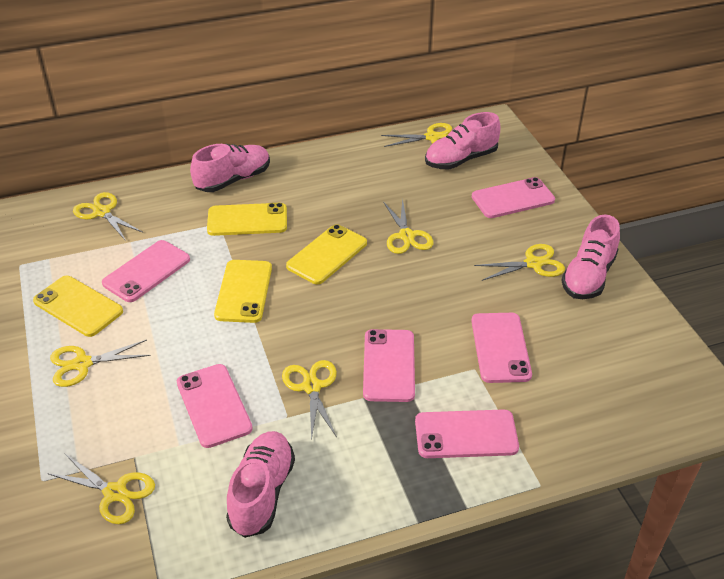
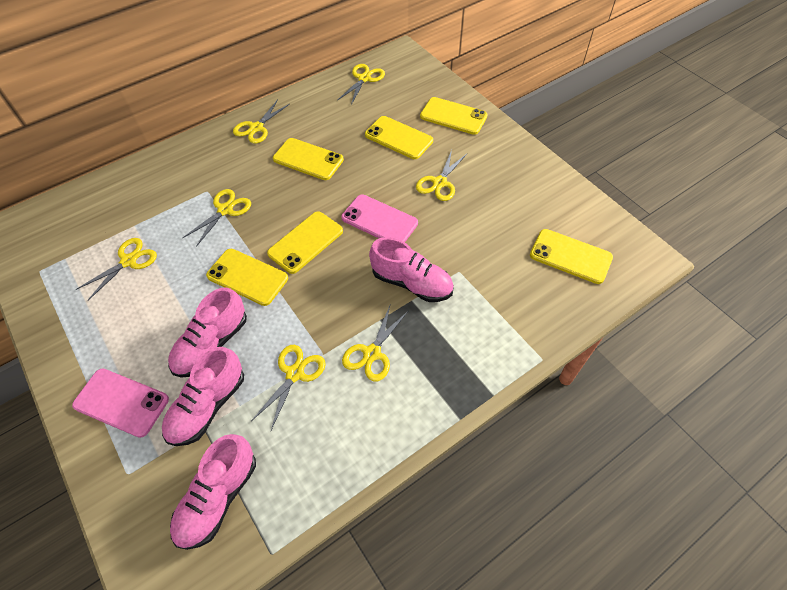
pink phone: 6 -> 2
yellow phone: 4 -> 6

